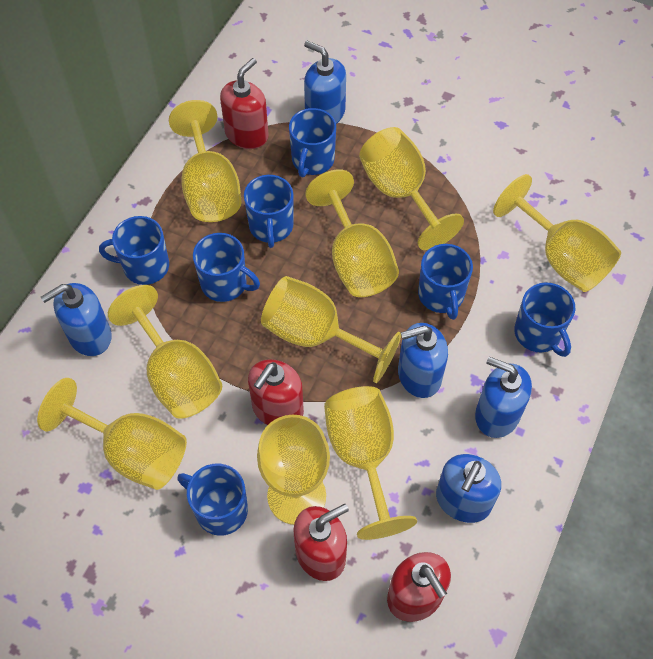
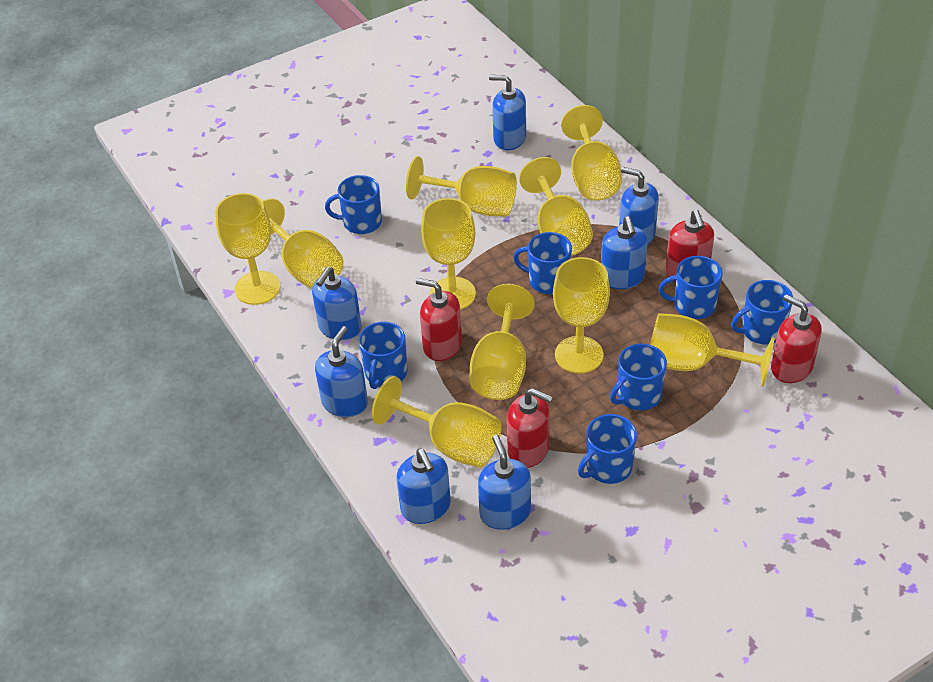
blue soap dispenser: 5 -> 7
yellow goblet: 9 -> 10

